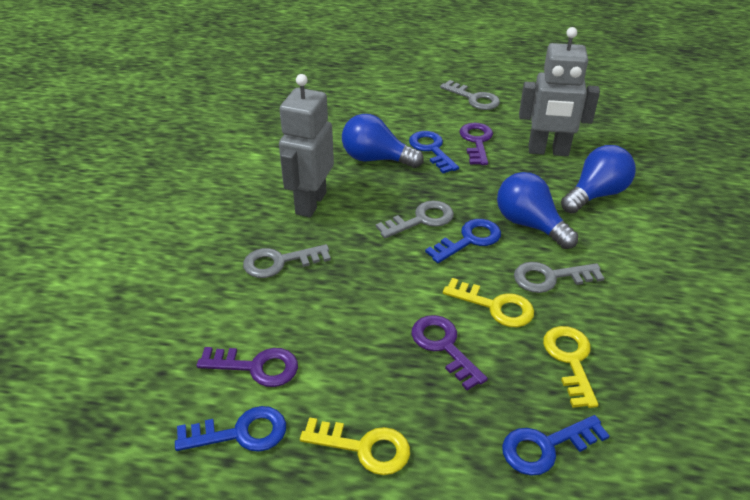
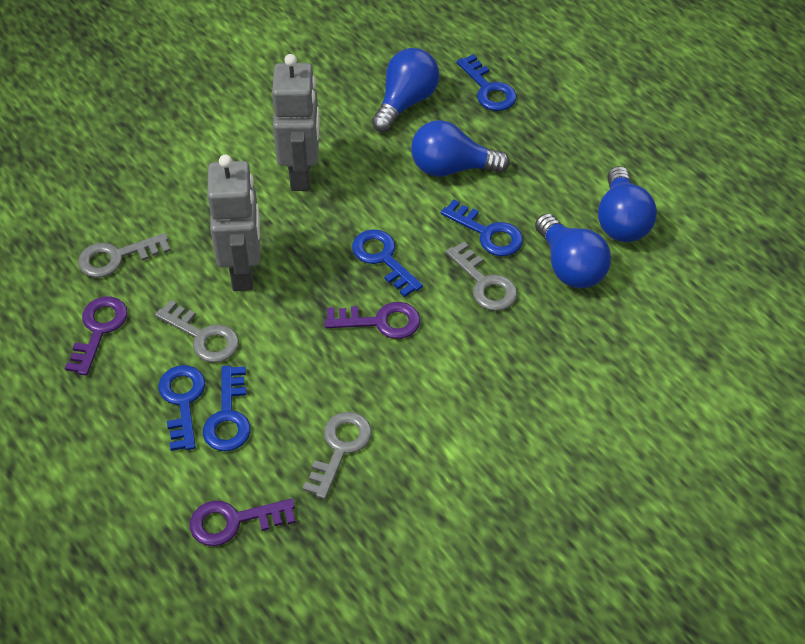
blue key: 4 -> 5
blue light bulb: 3 -> 4
yellow key: 3 -> 0

